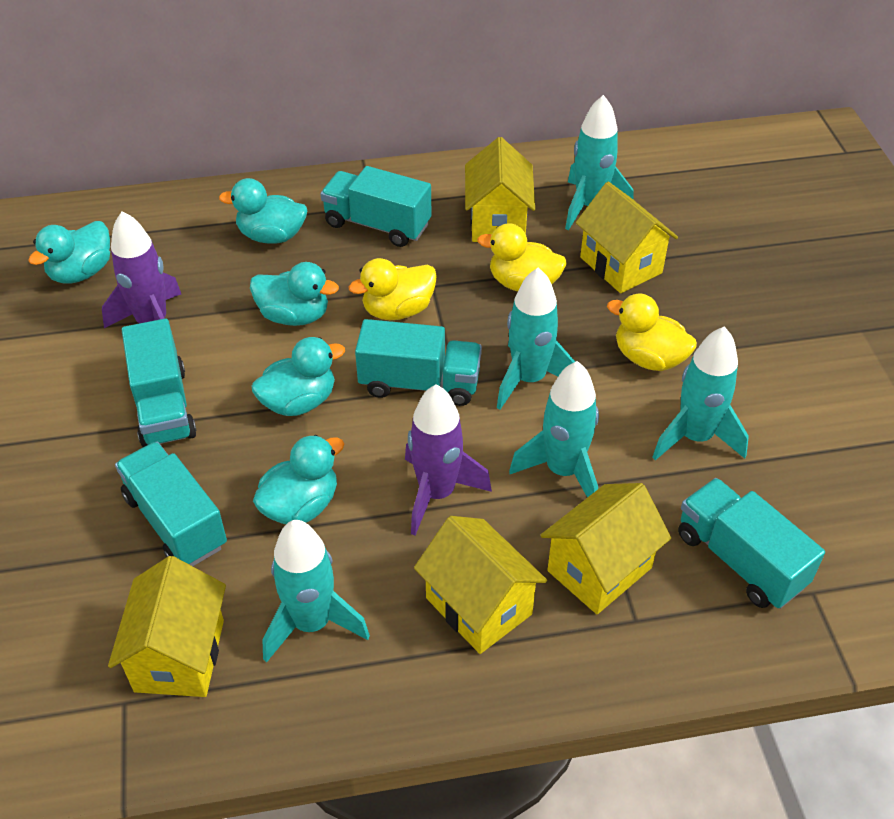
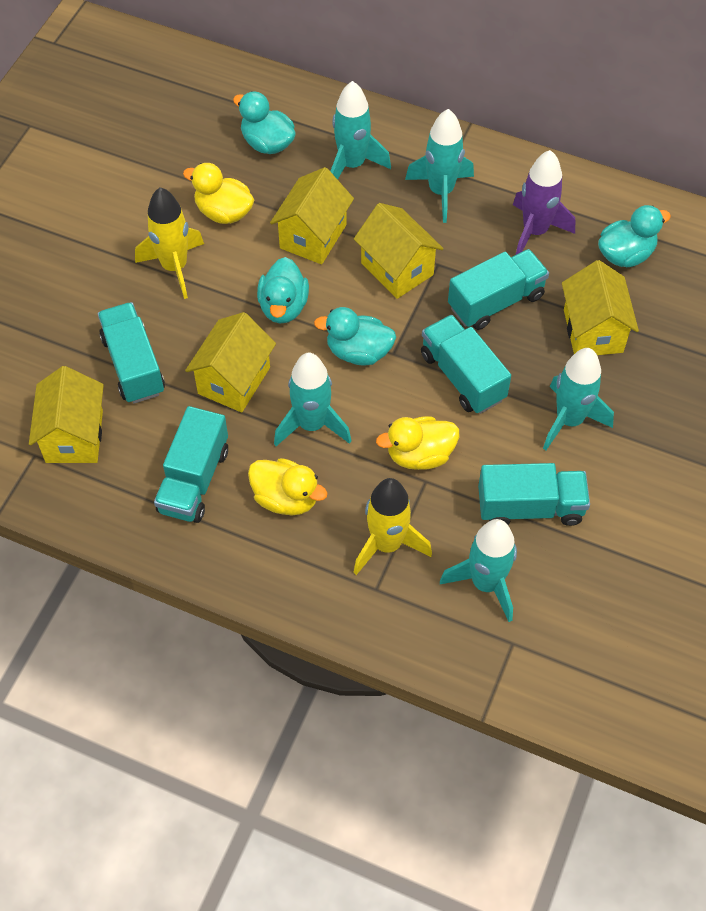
purple rocket: 2 -> 1
turquoise duck: 5 -> 4
yellow rocket: 0 -> 2

